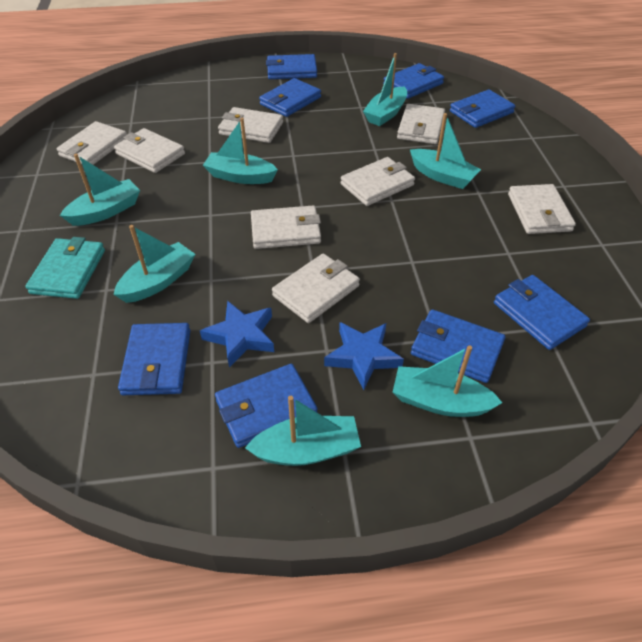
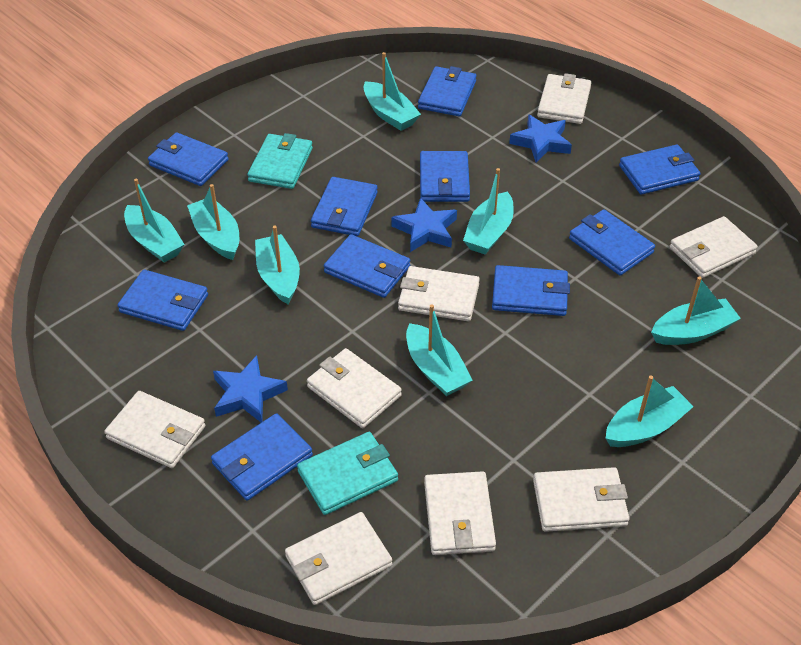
blue star: 2 -> 3
blue wallet: 8 -> 10
turquoise boat: 7 -> 8
turquoise wallet: 1 -> 2

